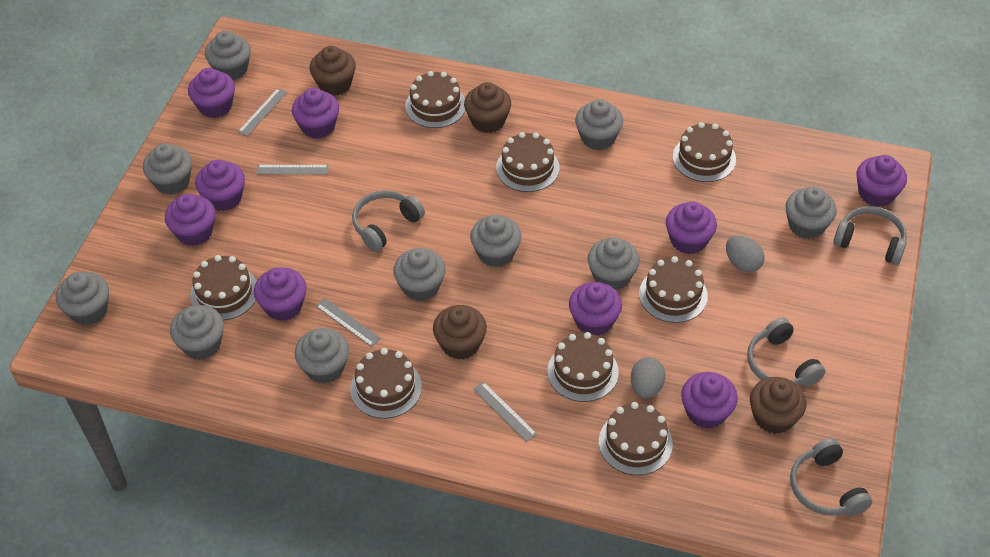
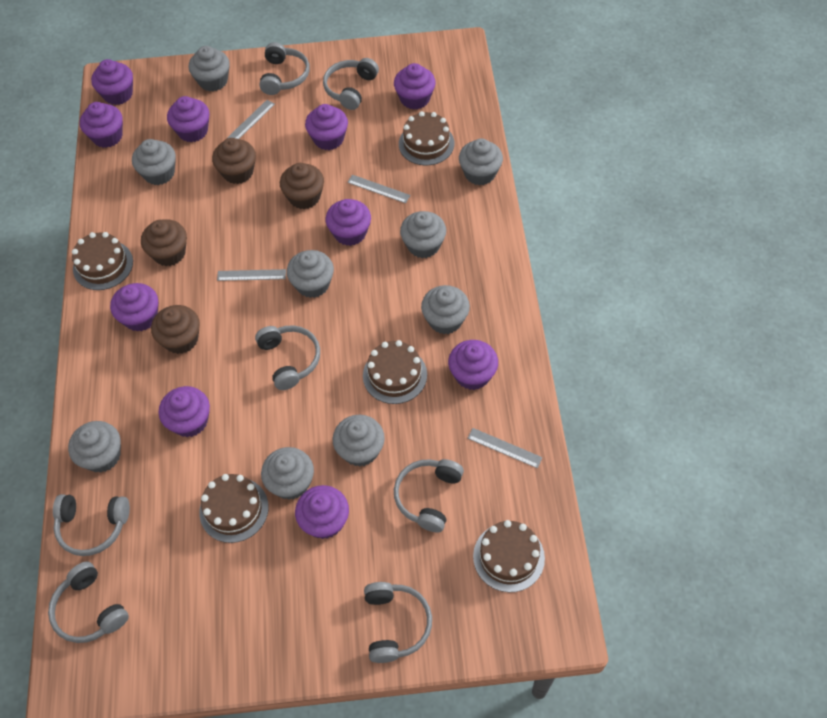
brown cake: 8 -> 5
grey cupcake: 10 -> 9
grey egg: 2 -> 0
grey headphones: 4 -> 7
purple cupcake: 9 -> 10

